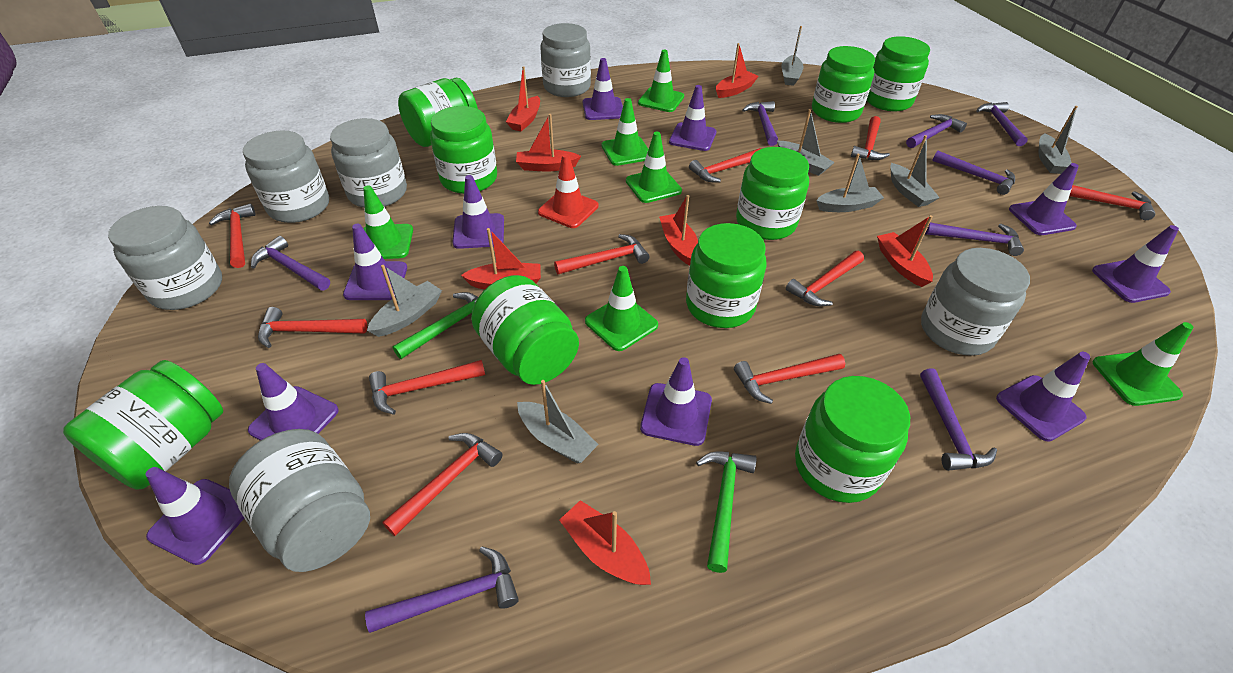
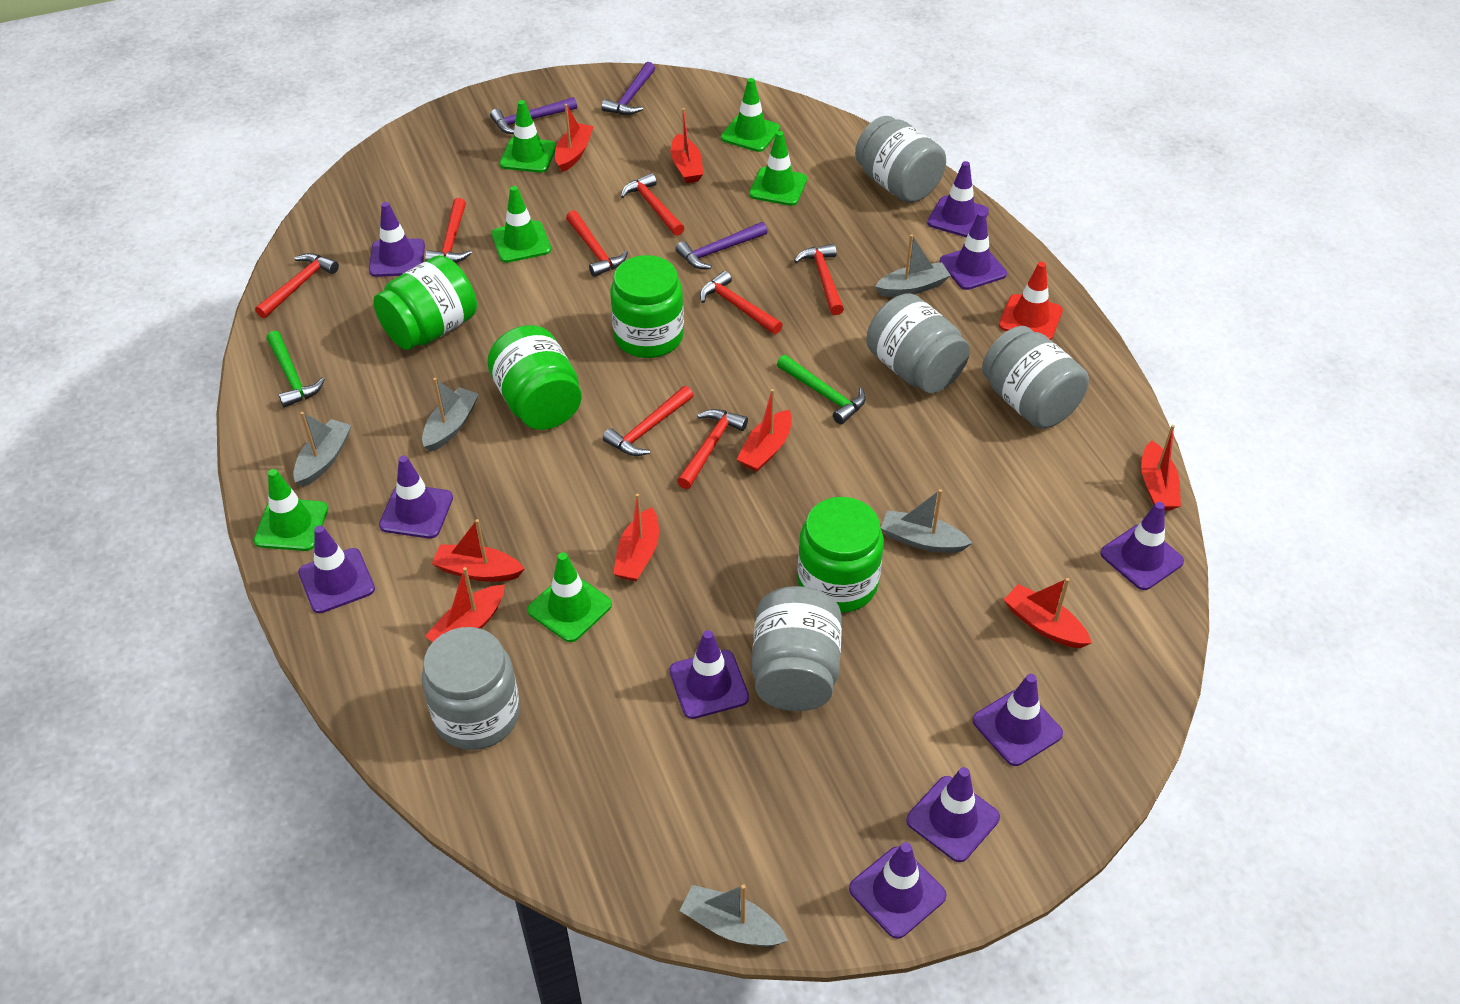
green jar: 9 -> 4
grey boat: 7 -> 5
grey jar: 6 -> 5
purple hammer: 8 -> 3
red boat: 7 -> 8
red hammer: 10 -> 8

